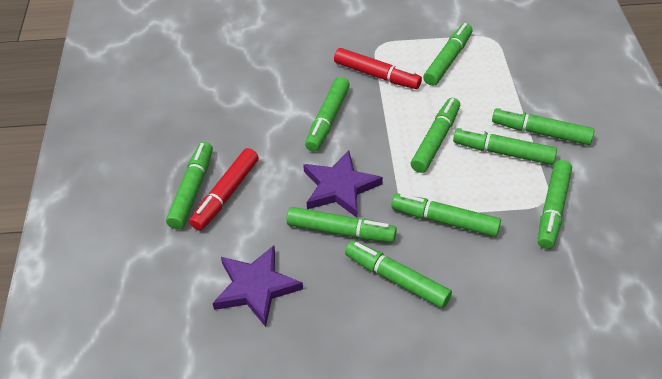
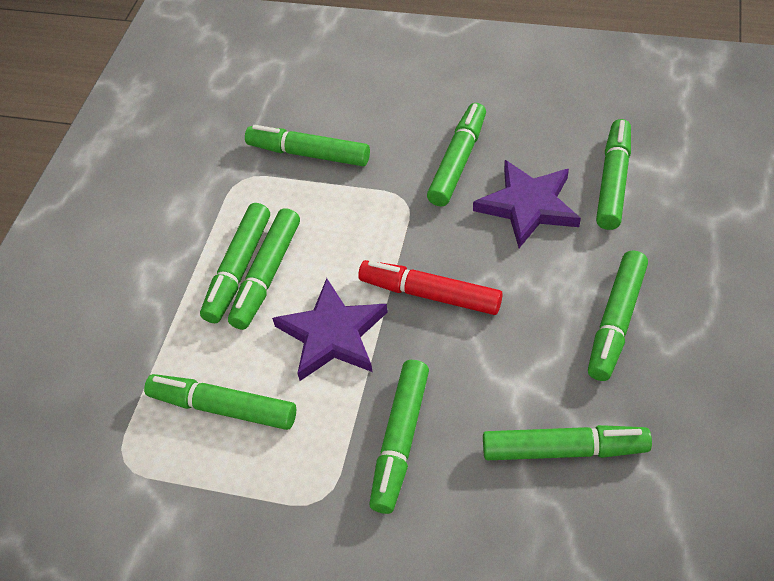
green marker: 10 -> 9
red marker: 2 -> 1

